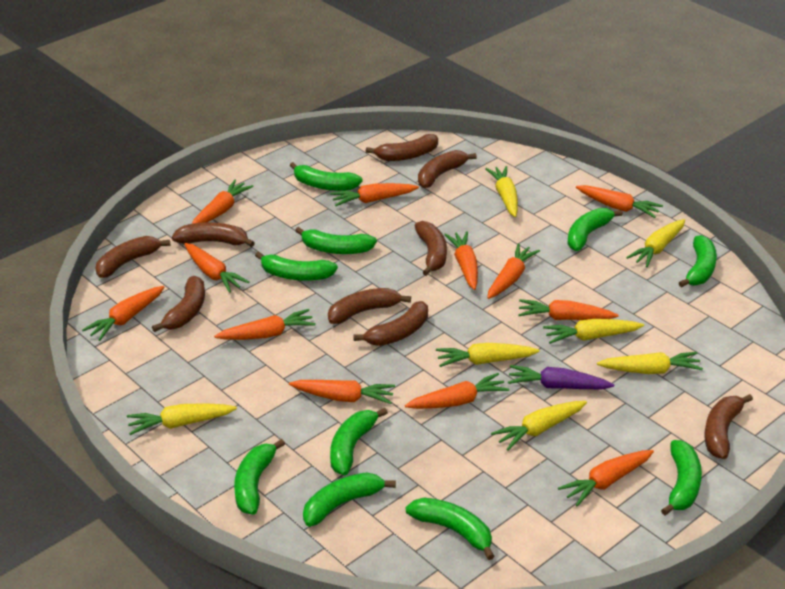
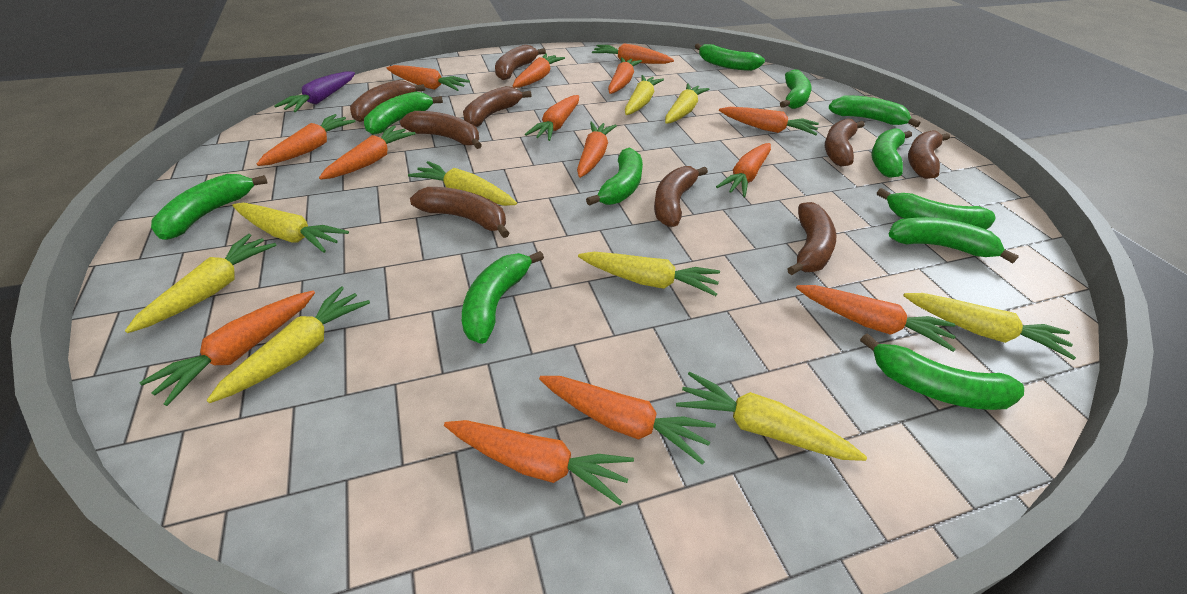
green banana: 10 -> 11
orange carrot: 12 -> 14
yellow carrot: 7 -> 9

